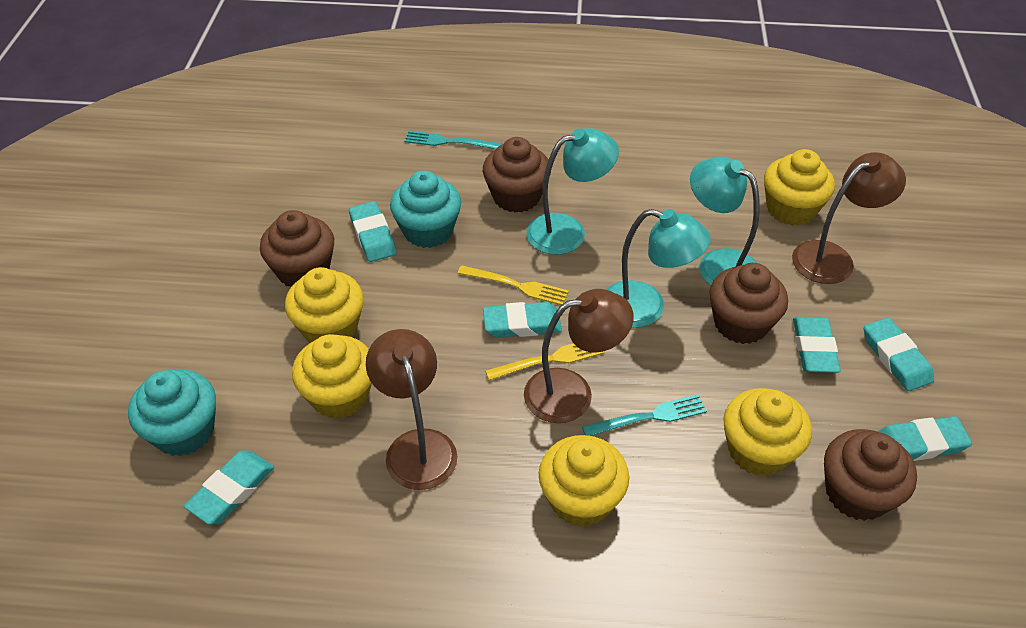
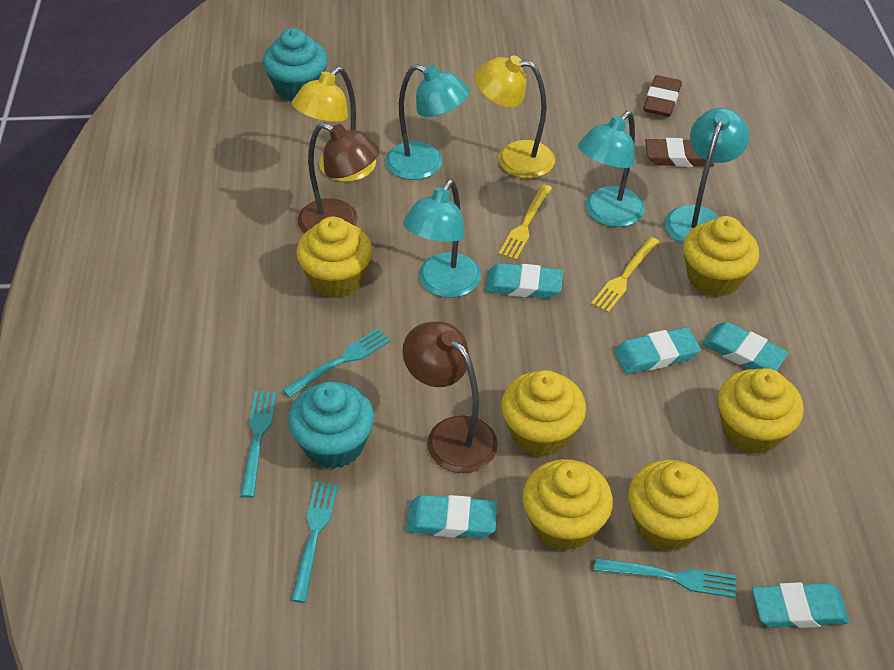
brown cupcake: 4 -> 0
brown eraser: 0 -> 2
brown lamp: 3 -> 2
turquoise eraser: 6 -> 5
turquoise fork: 2 -> 4
turquoise lamp: 3 -> 4
yellow cupcake: 5 -> 6
yellow lamp: 0 -> 2

